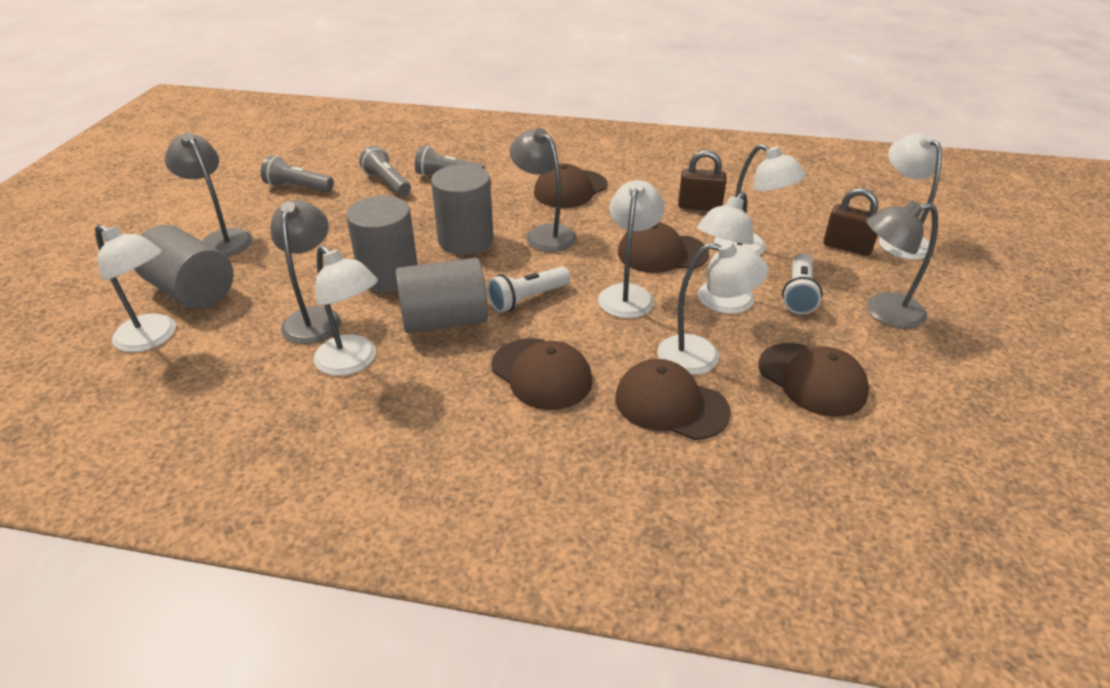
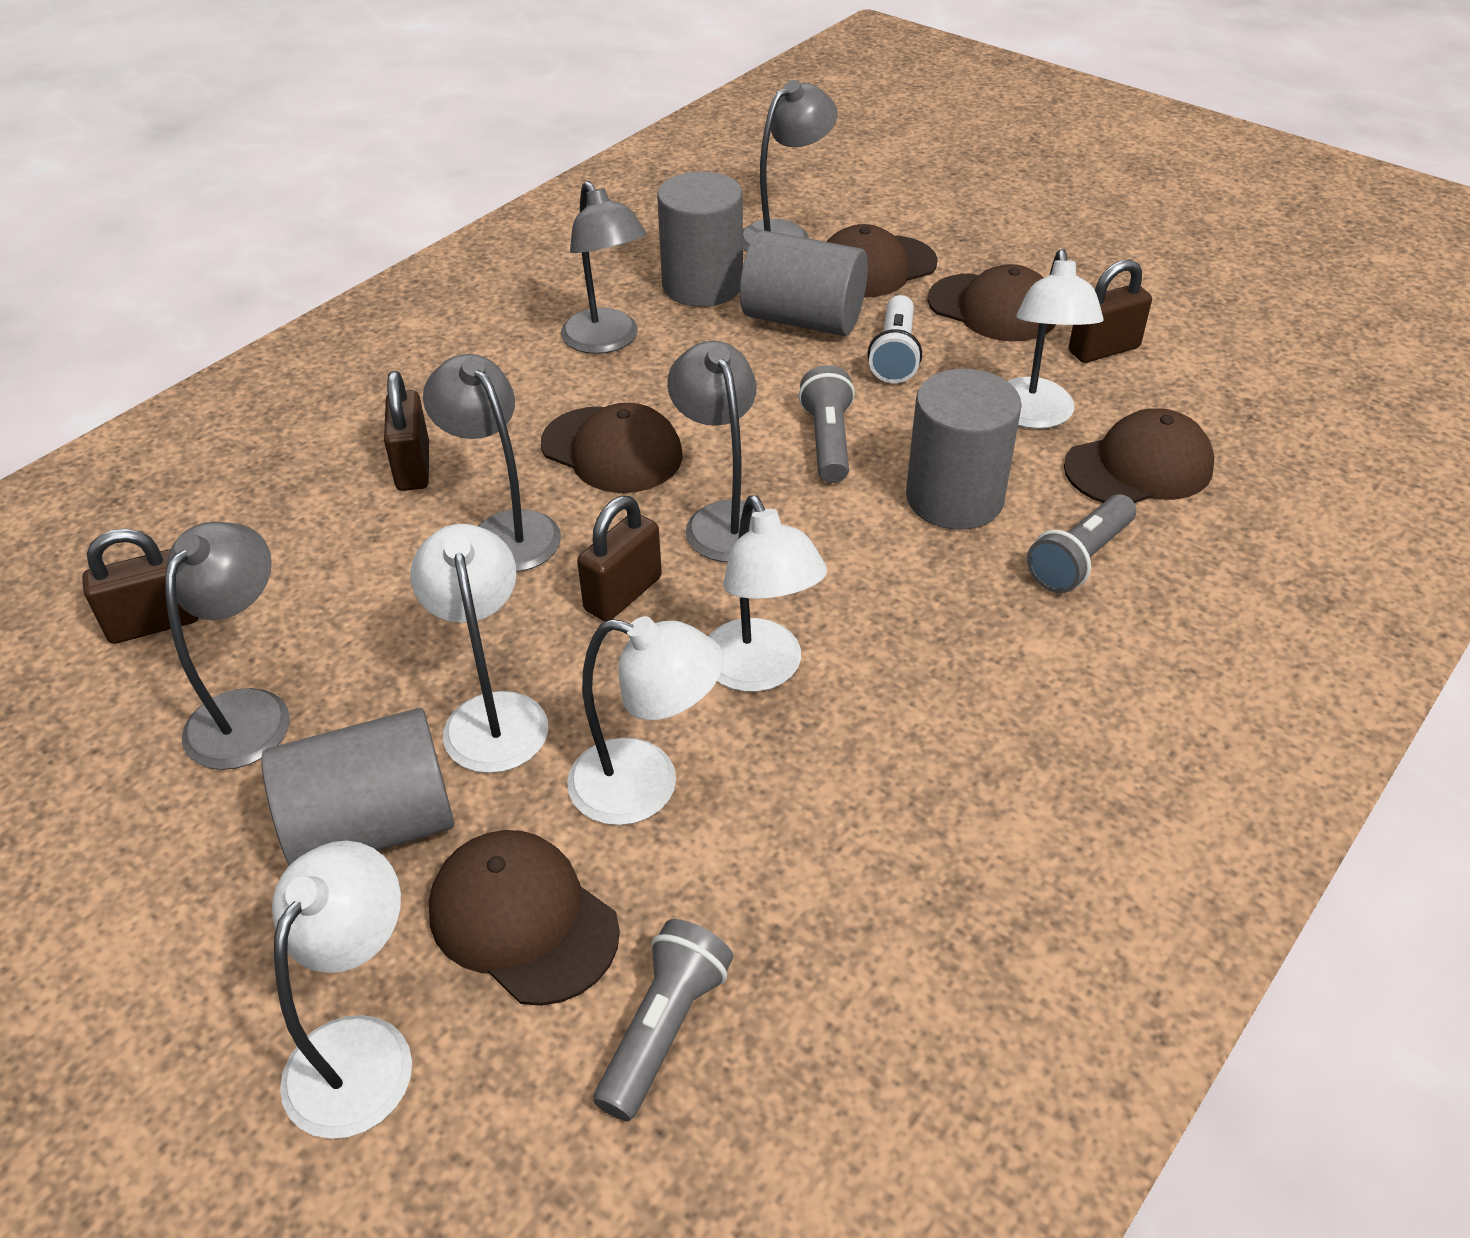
brown padlock: 2 -> 4
grey lamp: 4 -> 5
white flashlight: 2 -> 1
white lamp: 7 -> 5

